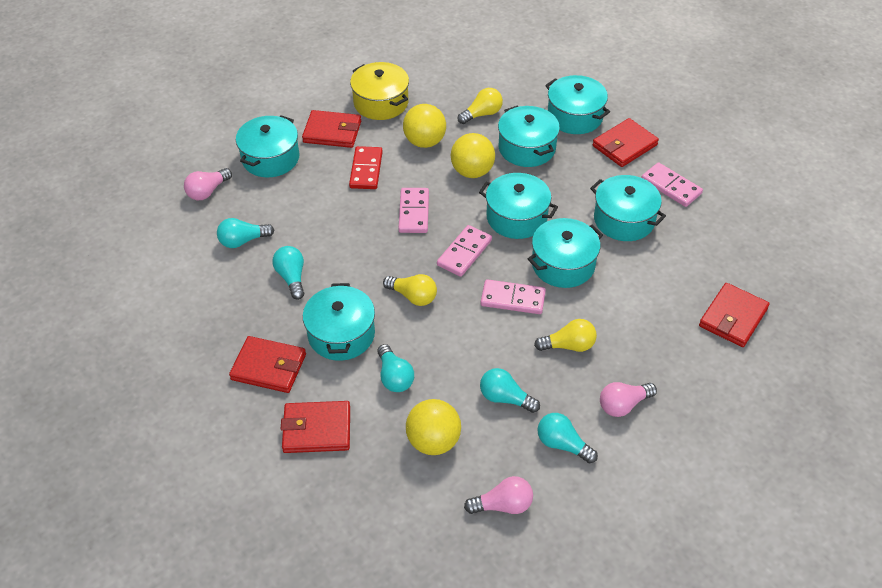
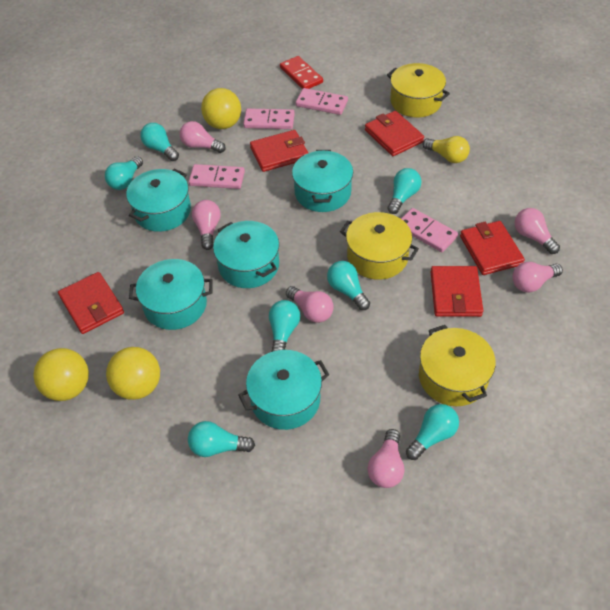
pink light bulb: 3 -> 6
turquoise light bulb: 5 -> 7
turquoise pot: 7 -> 5
yellow light bulb: 3 -> 1
yellow pot: 1 -> 3

